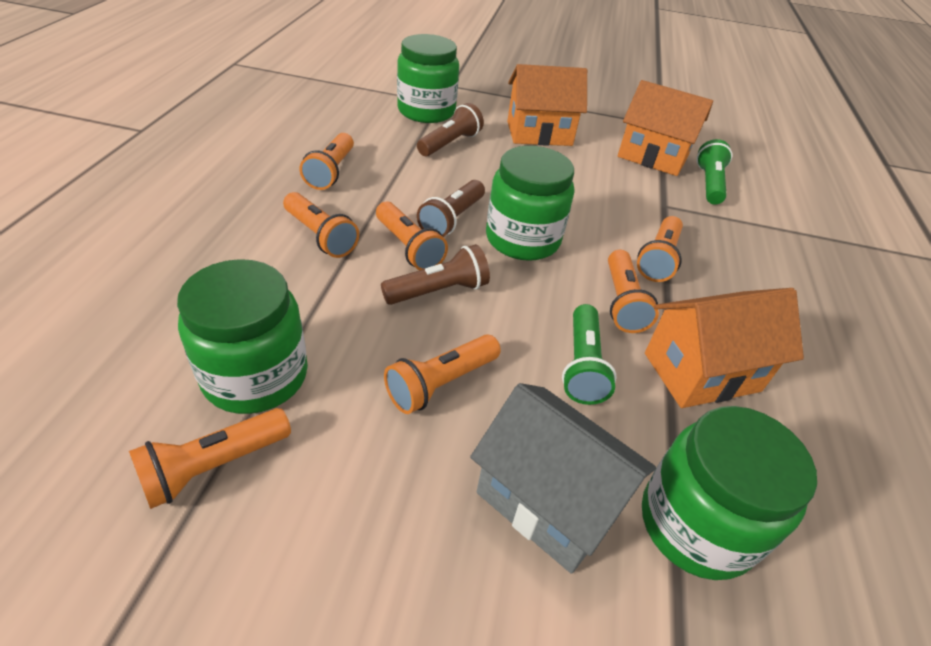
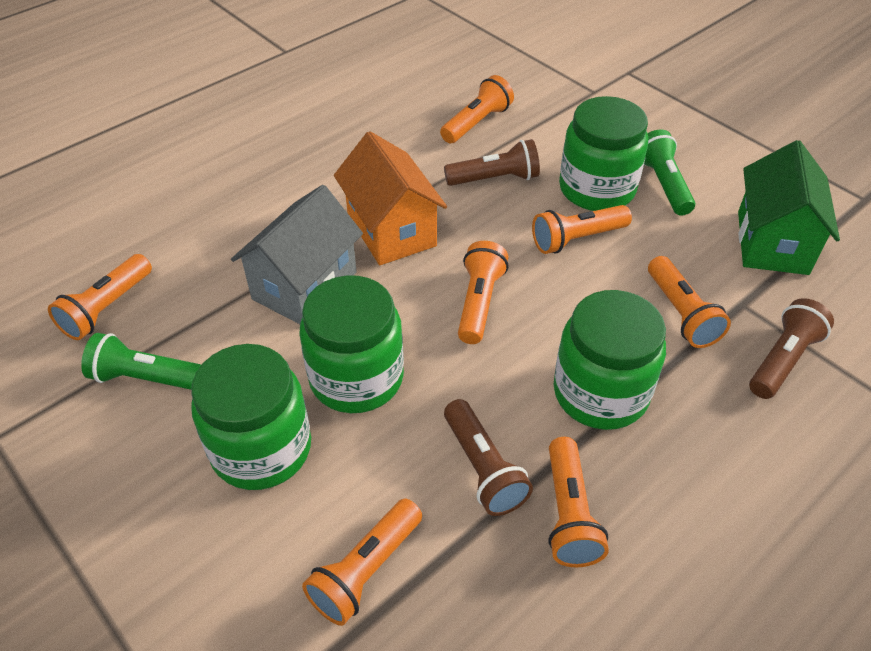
green house: 0 -> 1
orange house: 3 -> 1

